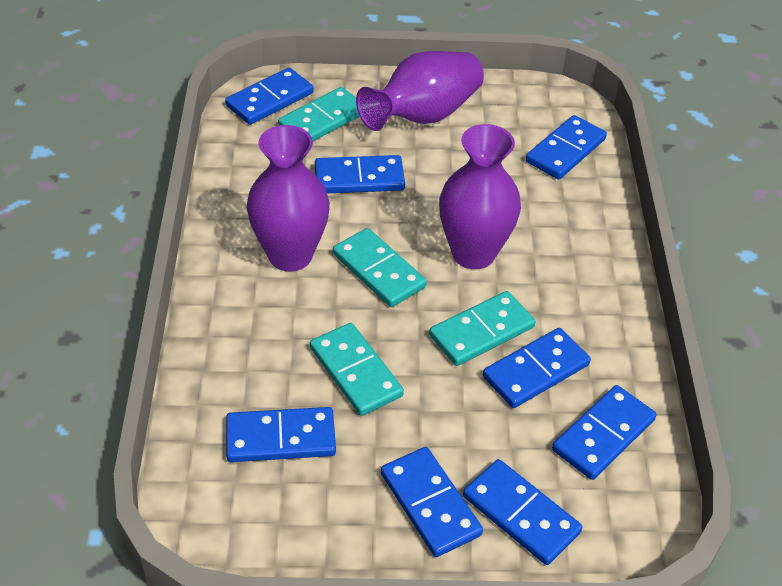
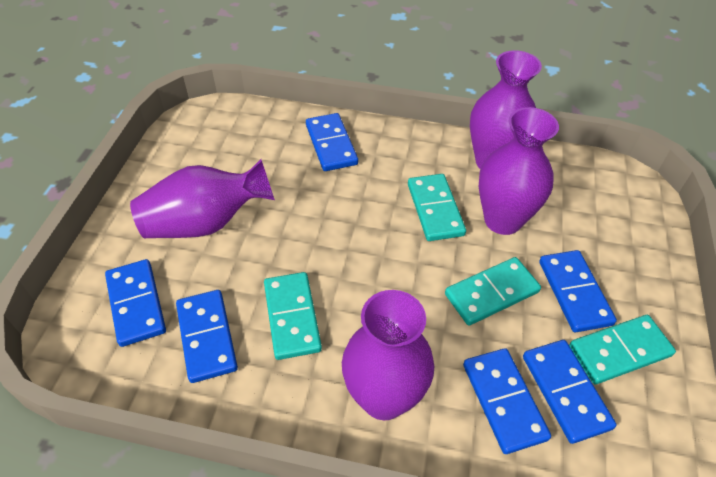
blue domino: 8 -> 6
purple vase: 3 -> 4

